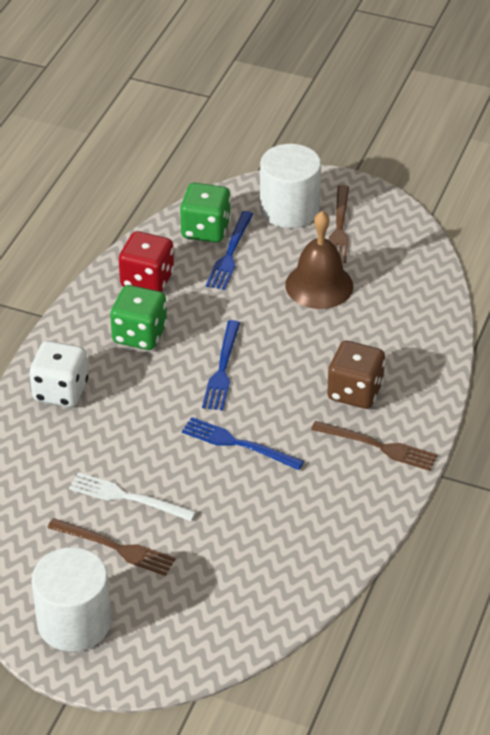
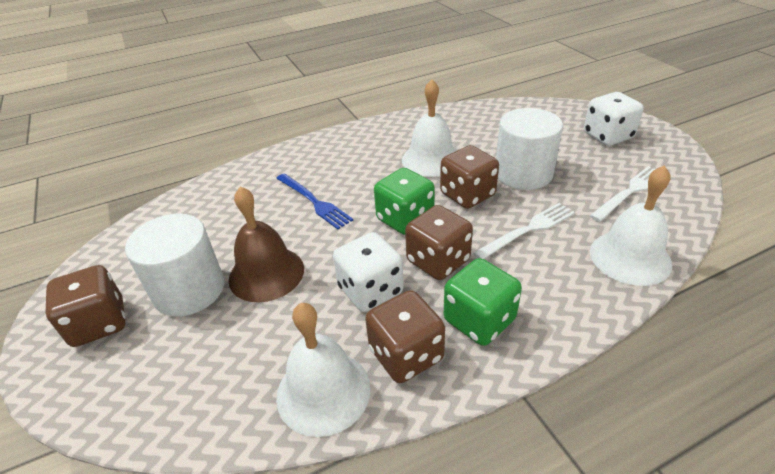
blue fork: 3 -> 1
brown dice: 1 -> 4
brown fork: 3 -> 0
red dice: 1 -> 0
white bell: 0 -> 3
white dice: 1 -> 2
white fork: 1 -> 2

